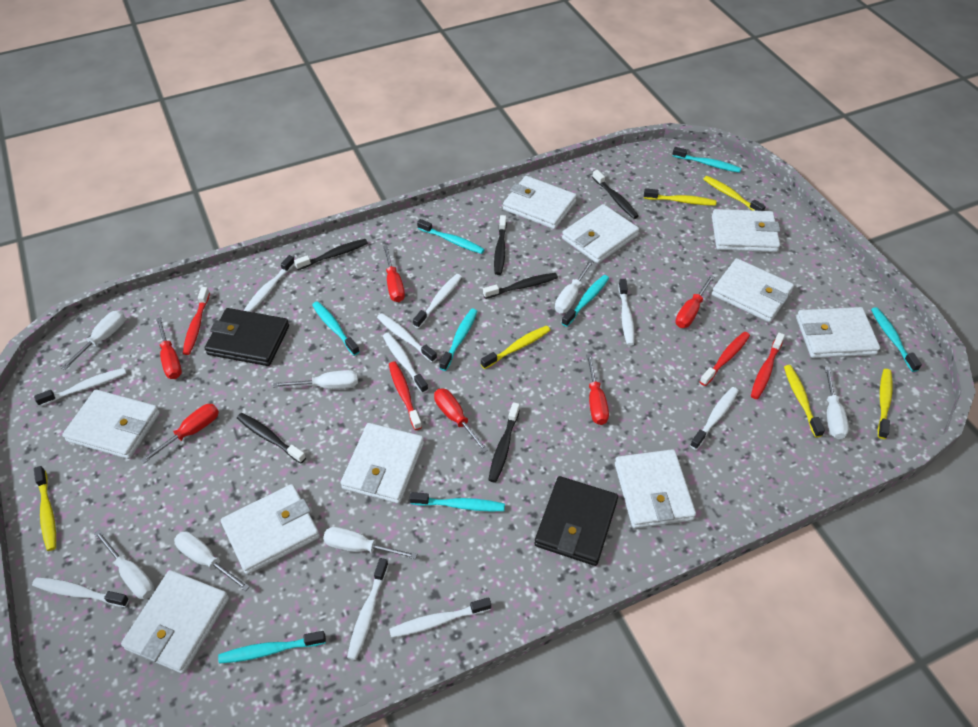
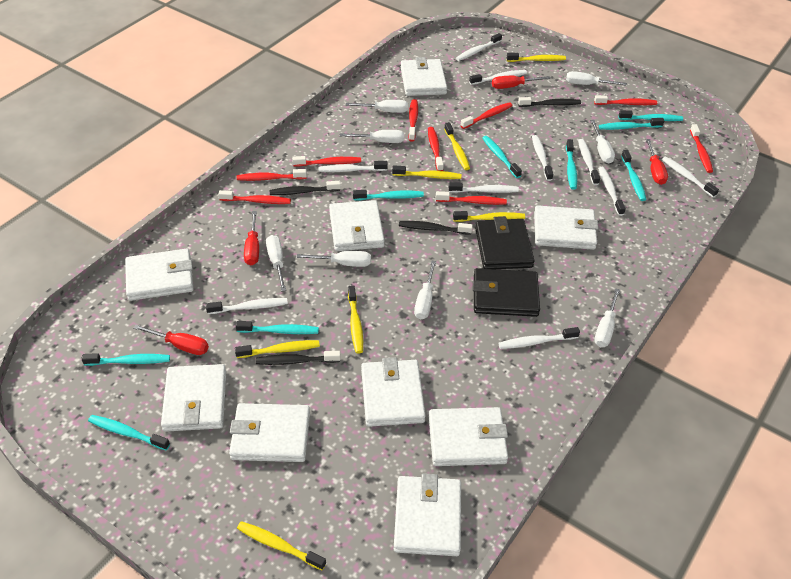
black toothbrush: 6 -> 4
red screwdriver: 6 -> 4
red toothbrush: 4 -> 9
turquoise toothbrush: 8 -> 9
white screwdriver: 7 -> 8
white wallet: 10 -> 9
yellow toothbrush: 6 -> 7

